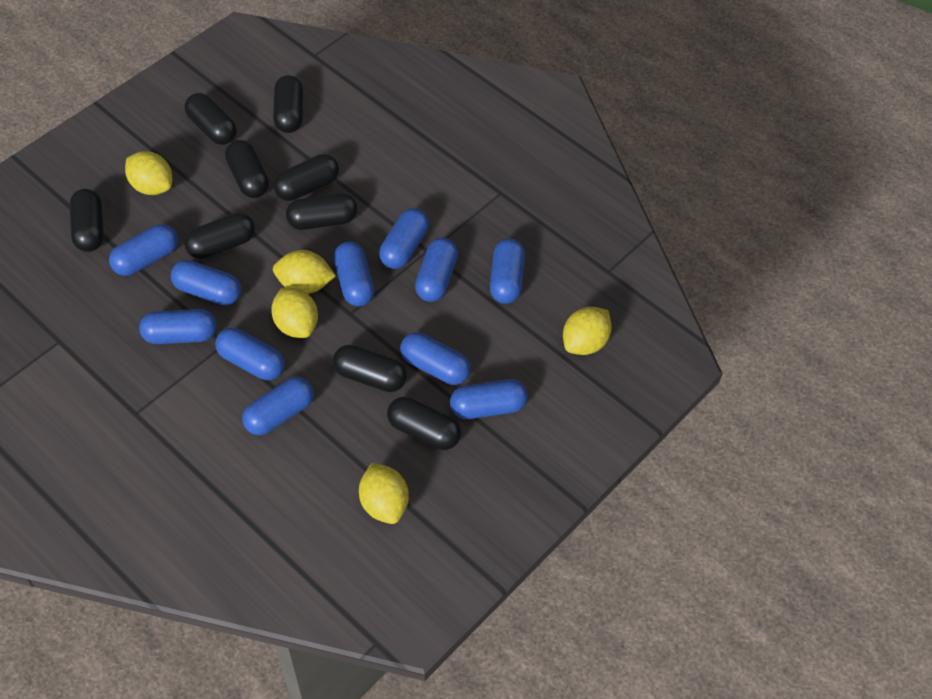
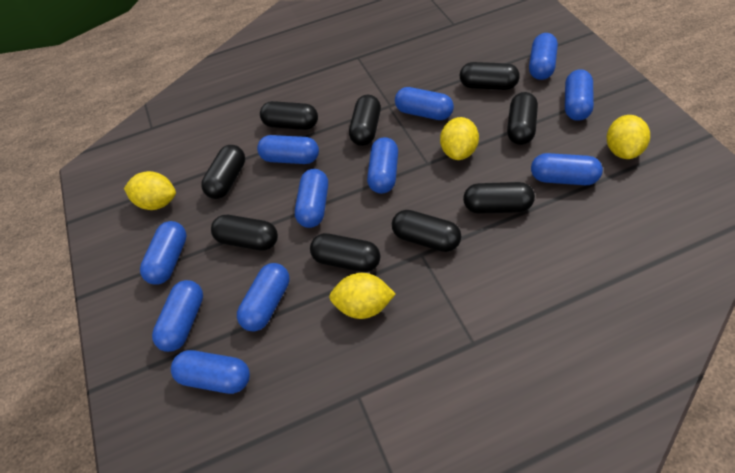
yellow lemon: 5 -> 4

